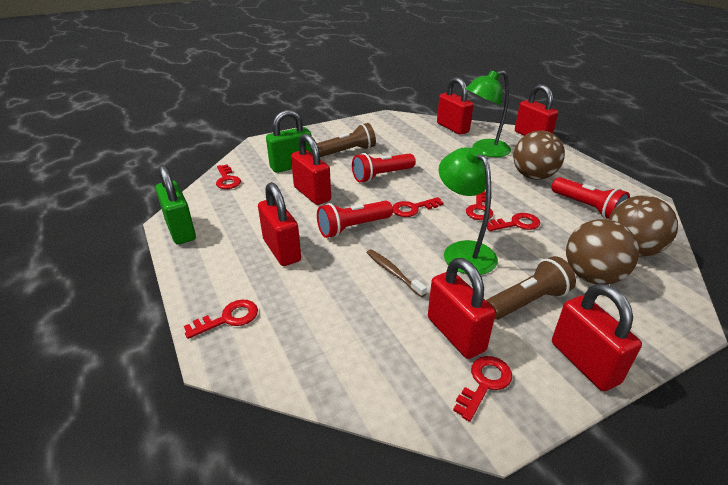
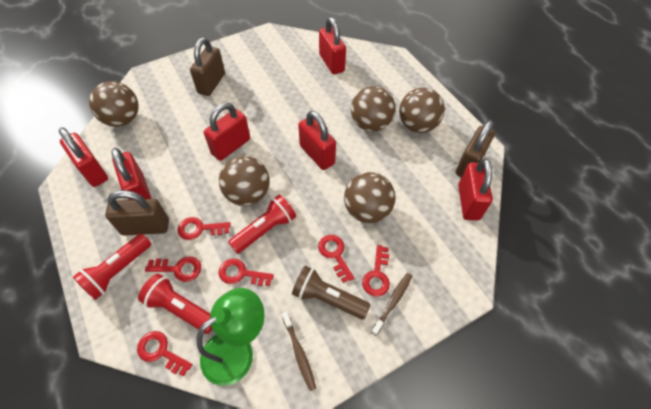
brown ball: 3 -> 5
brown flashlight: 2 -> 1
brown padlock: 0 -> 3
brown toothbrush: 1 -> 2
green lamp: 2 -> 1
green padlock: 2 -> 0

